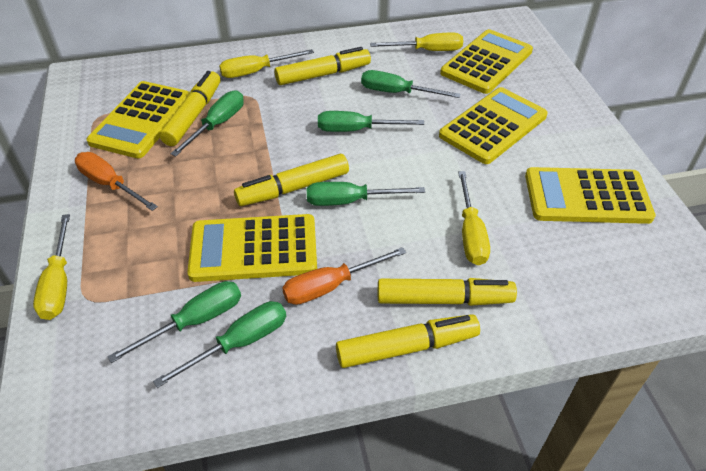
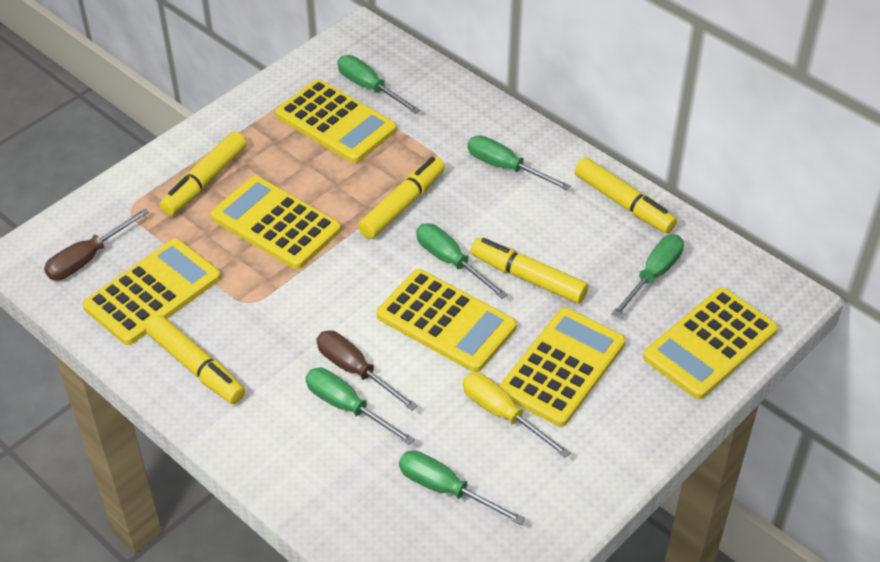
brown screwdriver: 0 -> 2
orange screwdriver: 2 -> 0
yellow calculator: 5 -> 6
yellow screwdriver: 4 -> 1

